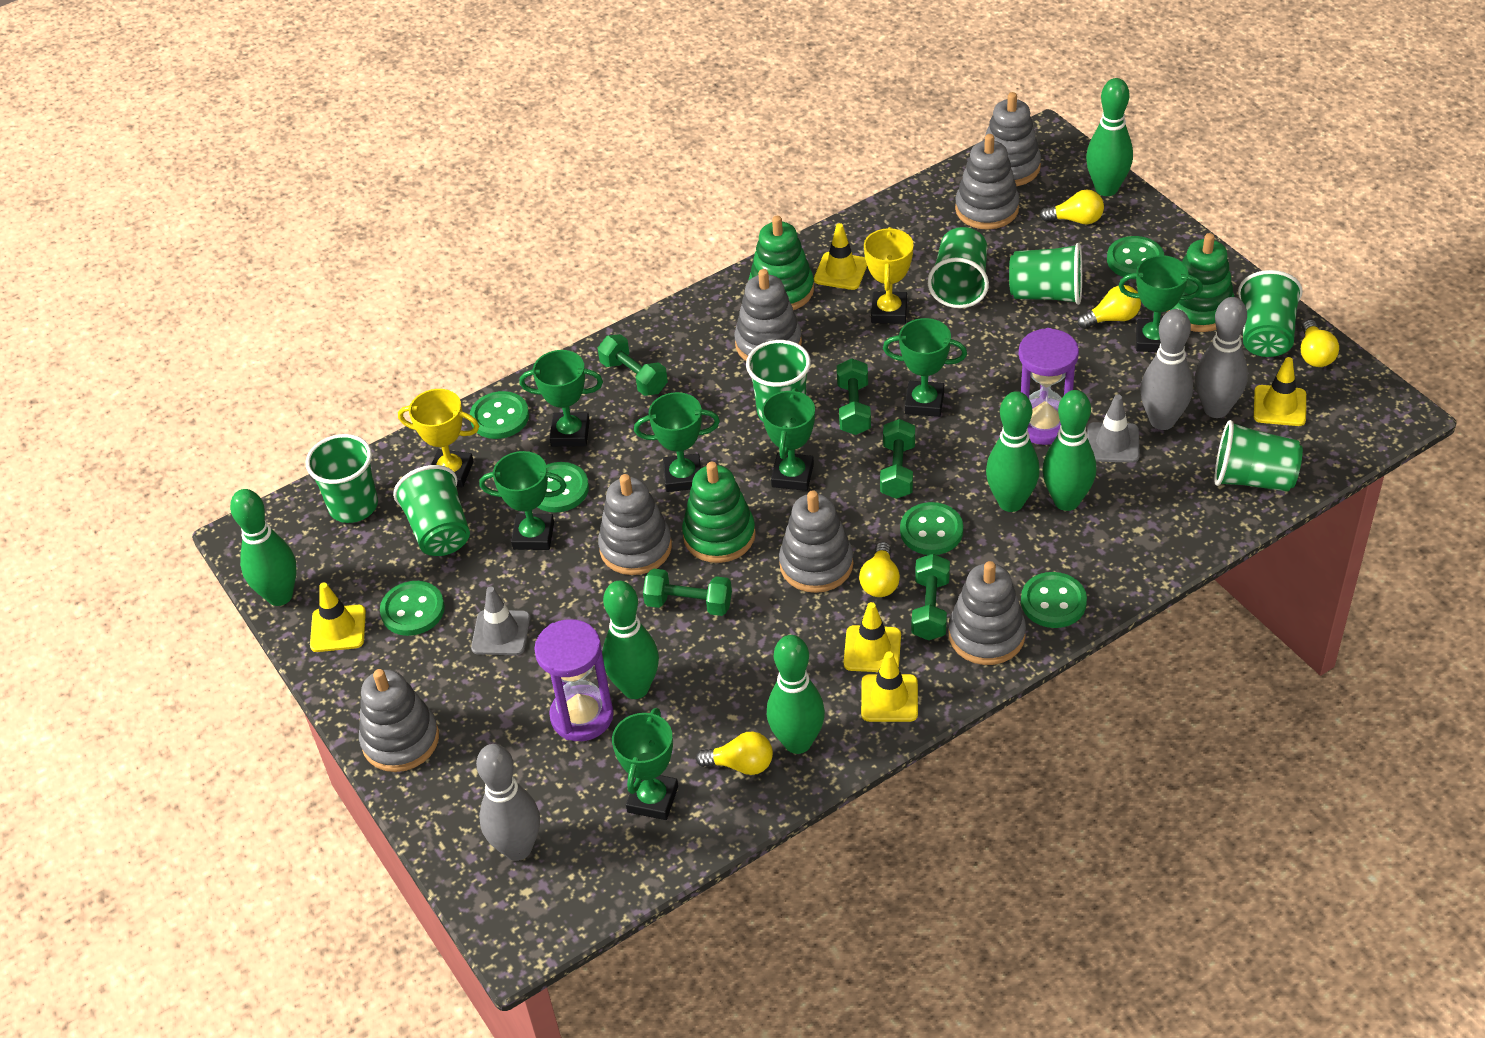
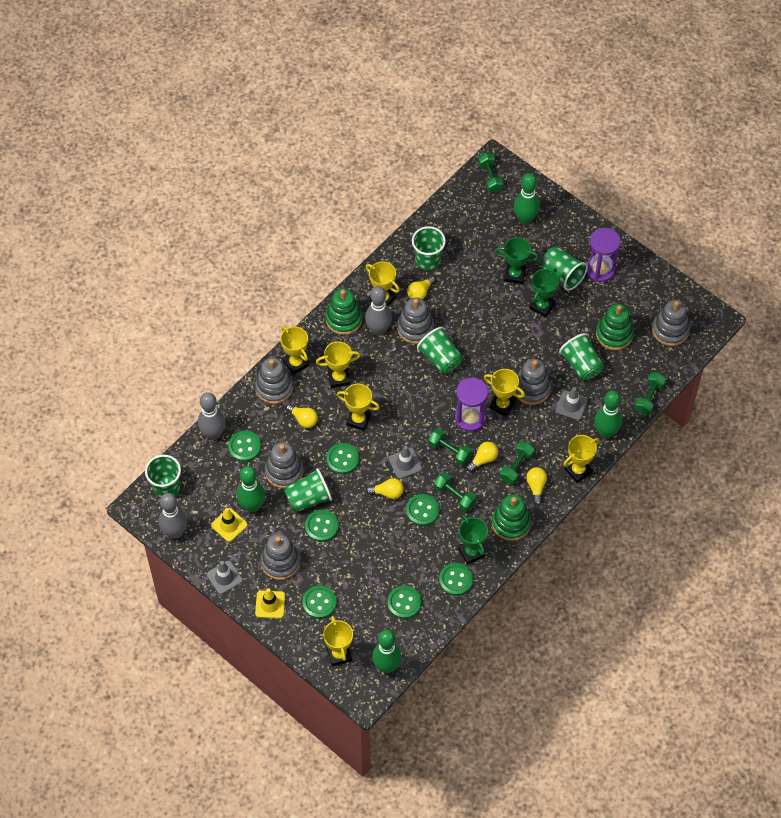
green bowling pin: 6 -> 4
green button: 6 -> 7
green cup: 7 -> 6
green trophy: 7 -> 3
grey stacking toy: 7 -> 6
grey traffic cone: 2 -> 3
yellow traffic cone: 5 -> 2
yellow trophy: 2 -> 7

